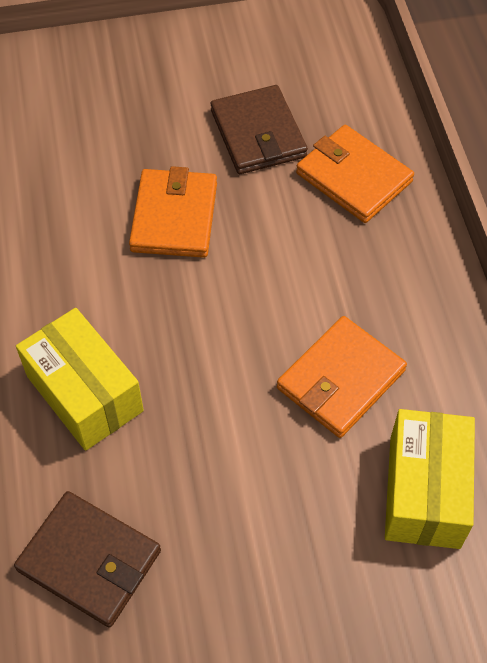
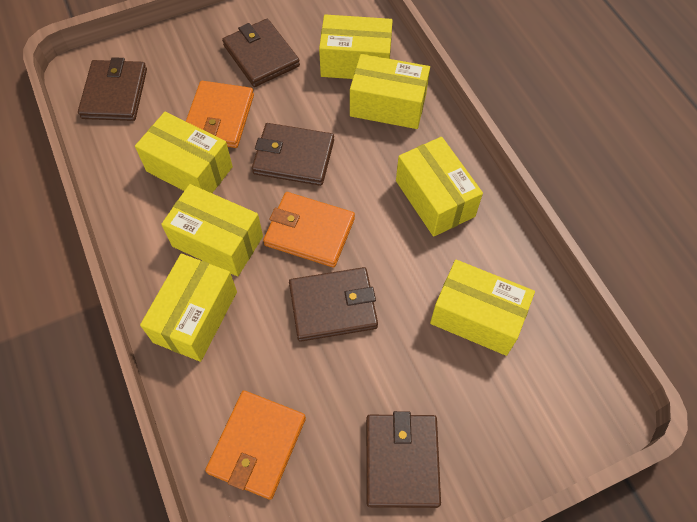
brown wallet: 2 -> 5
yellow box: 2 -> 7

